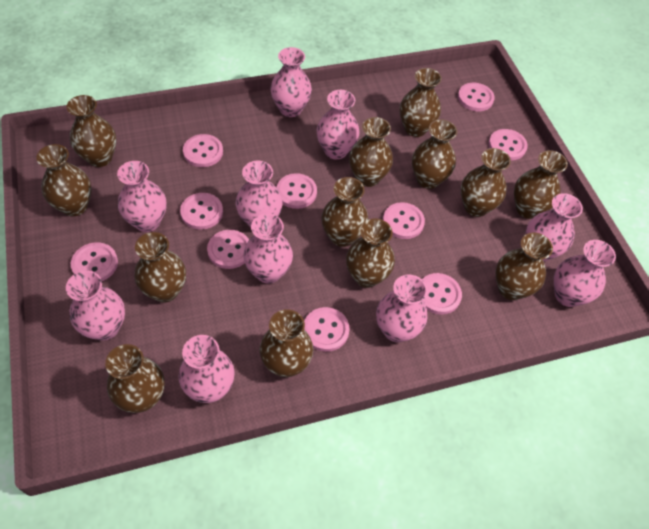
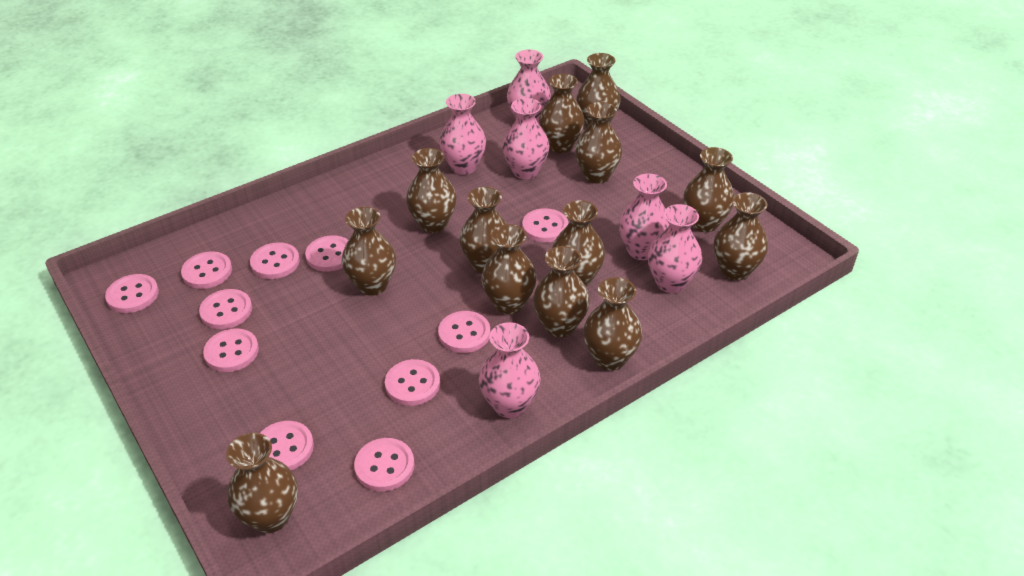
pink button: 10 -> 11
pink vase: 10 -> 6

